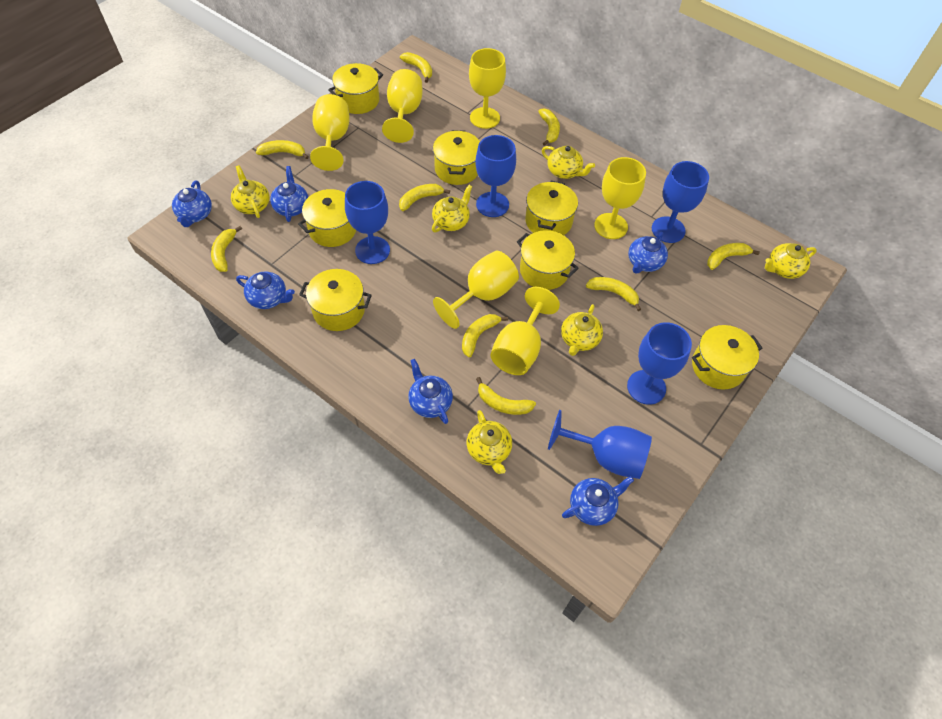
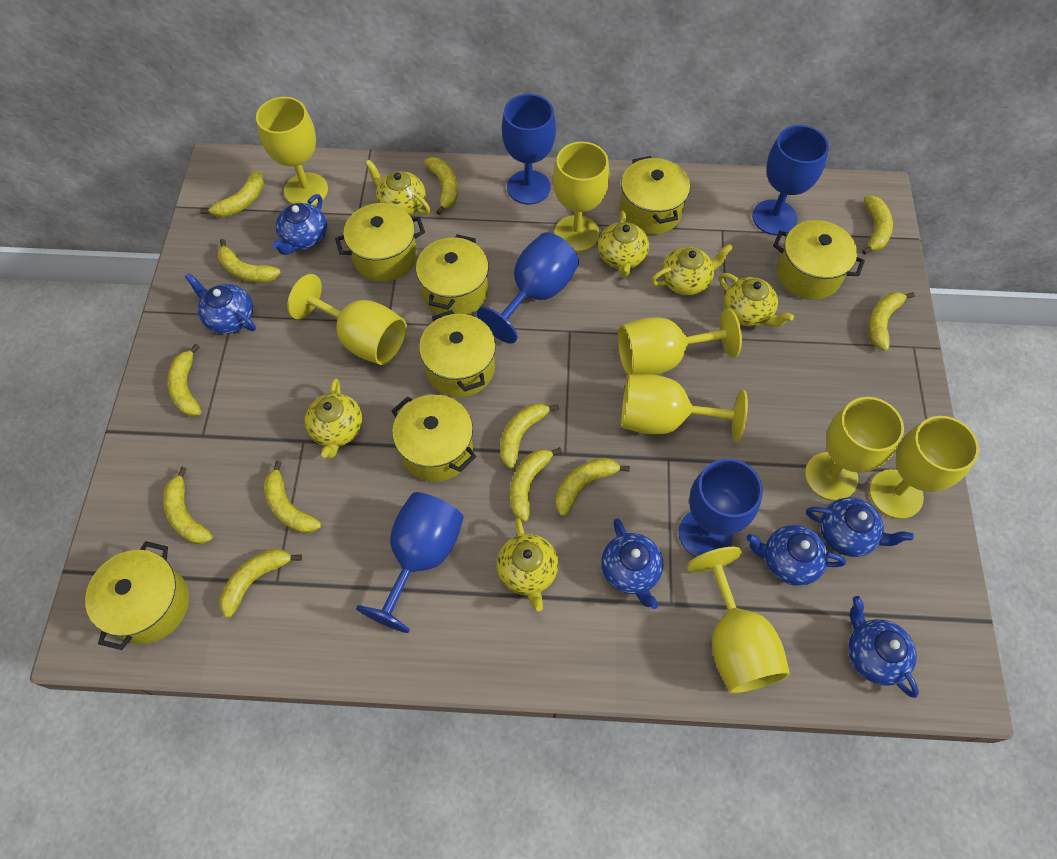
yellow banana: 9 -> 12
yellow goblet: 6 -> 8

